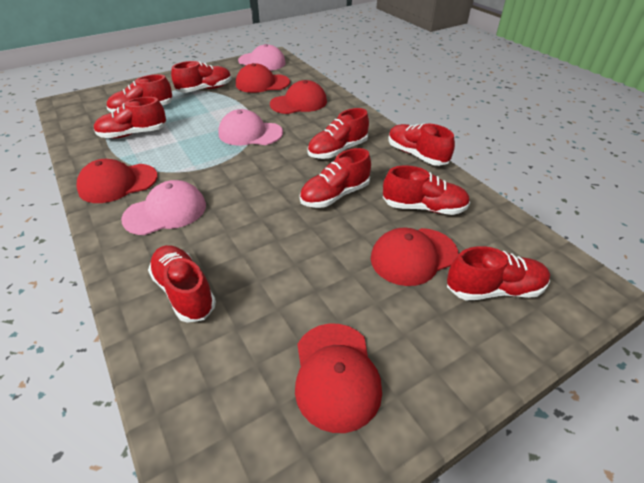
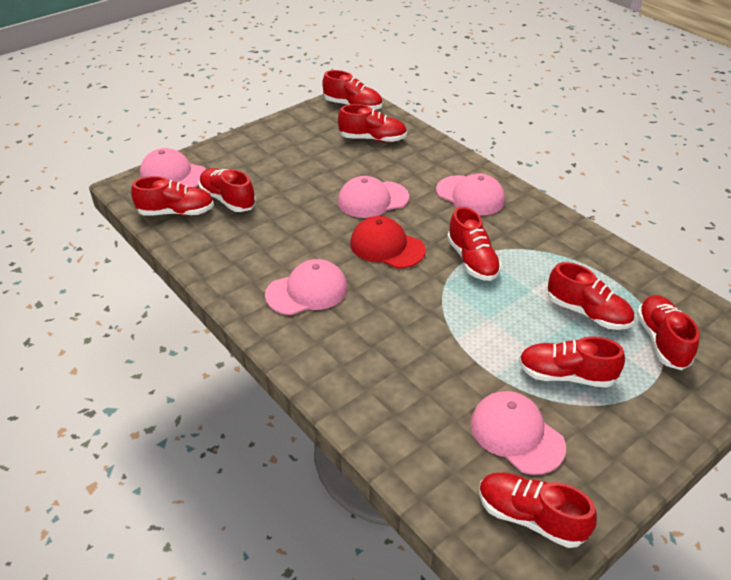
pink cap: 3 -> 5
red cap: 5 -> 1

